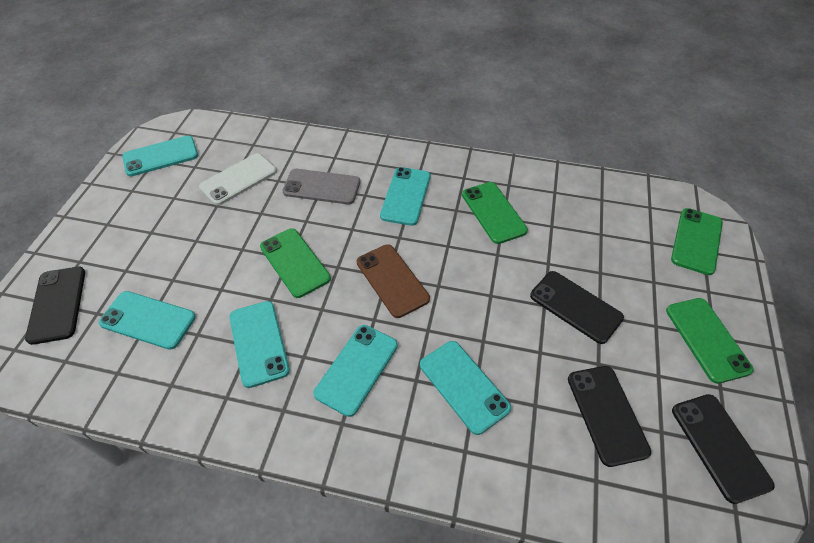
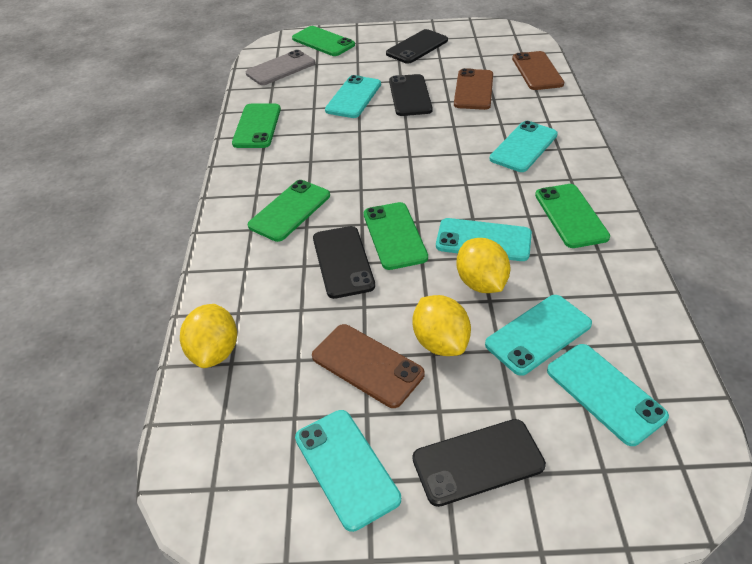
brown phone: 1 -> 3
green phone: 4 -> 5
white phone: 1 -> 0
yellow lemon: 0 -> 3

